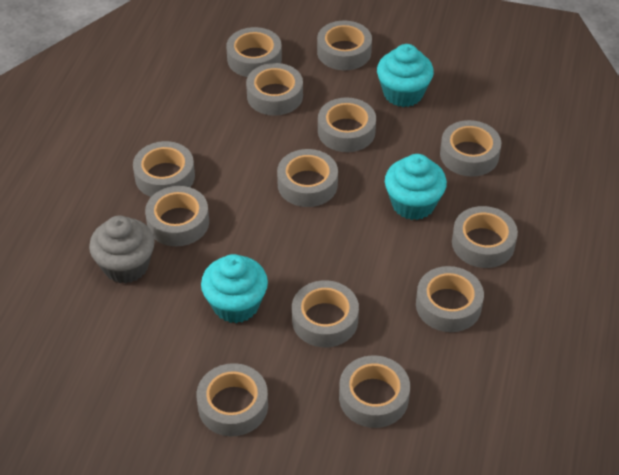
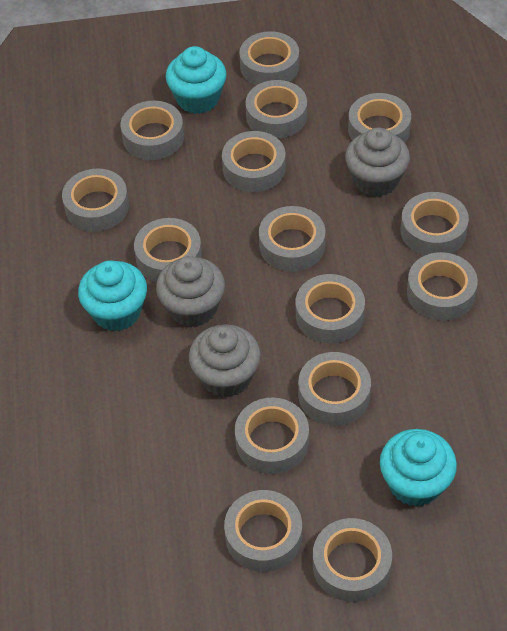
grey cupcake: 1 -> 3
grey tape: 13 -> 15

